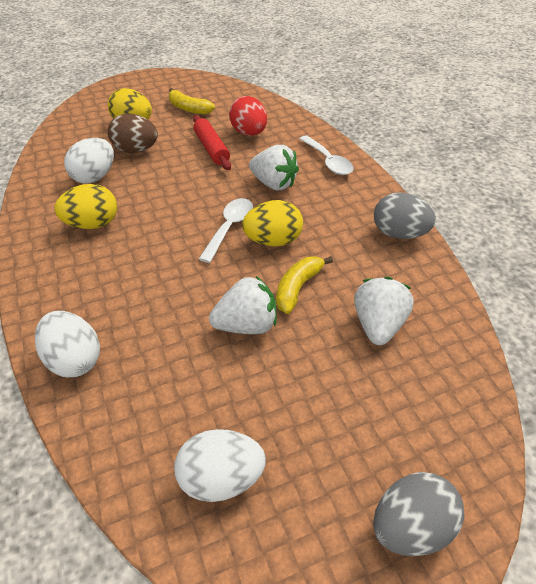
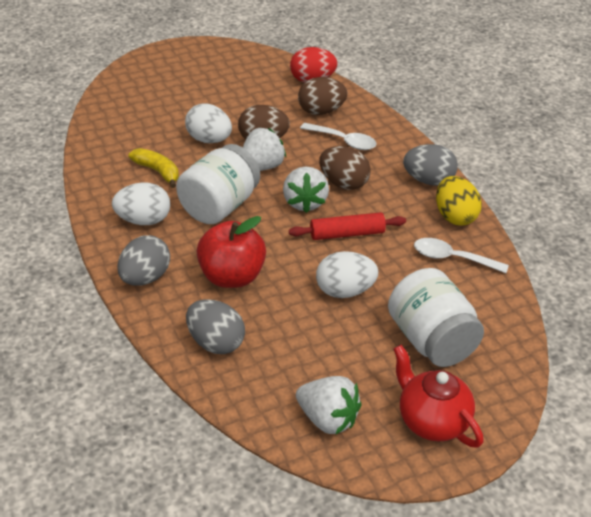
brown egg: 1 -> 3
grey egg: 2 -> 3
red apple: 0 -> 1
red teapot: 0 -> 1
white jar: 0 -> 2
yellow banana: 2 -> 1
yellow egg: 3 -> 1

